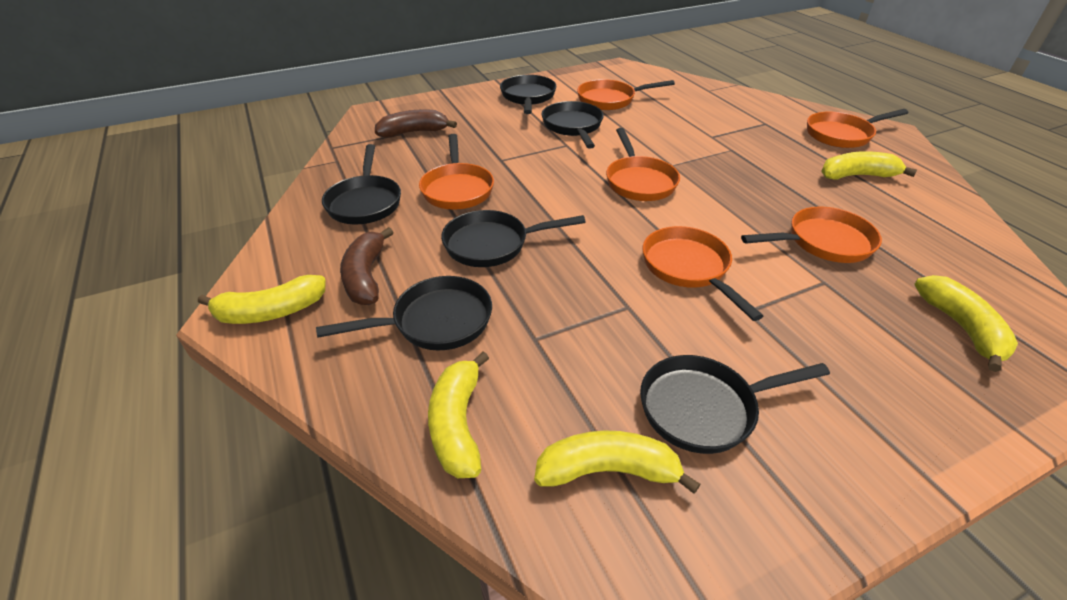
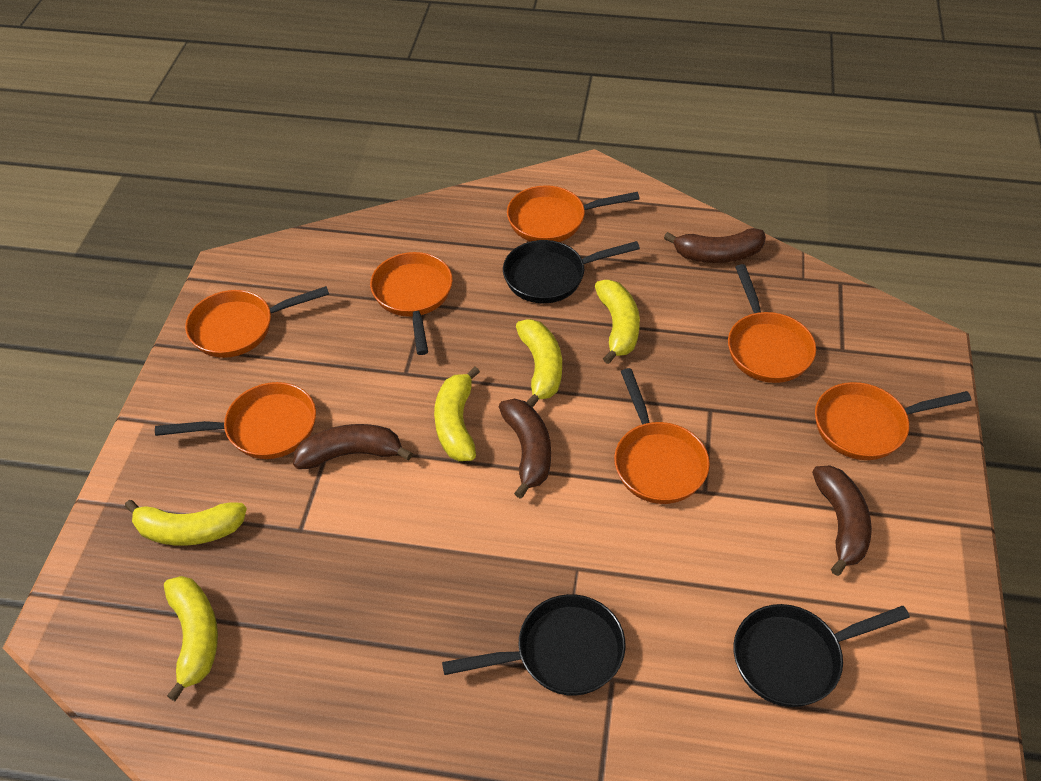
black pan: 6 -> 3
brown banana: 2 -> 4
orange pan: 6 -> 7

